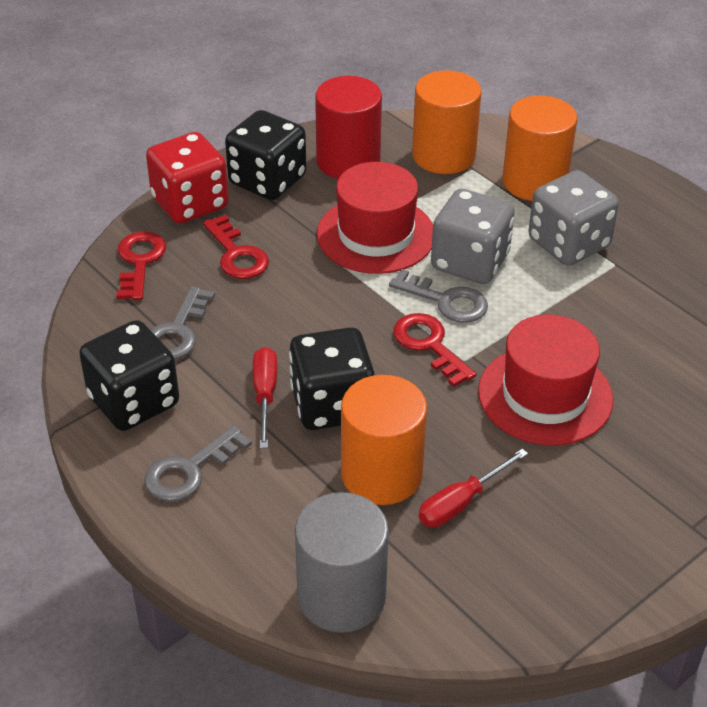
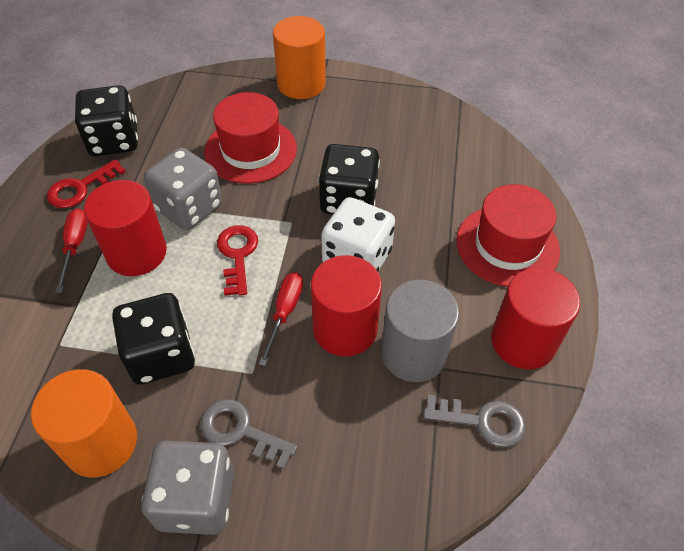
grey key: 3 -> 2
orange cylinder: 3 -> 2
red cylinder: 1 -> 3
red dice: 1 -> 0
red key: 3 -> 2
white dice: 0 -> 1

